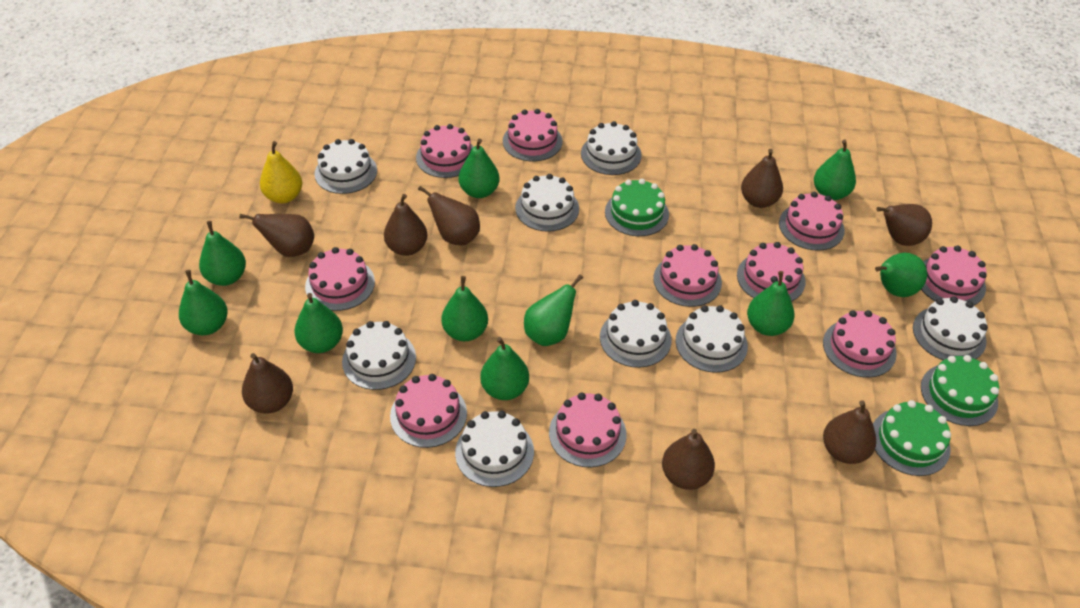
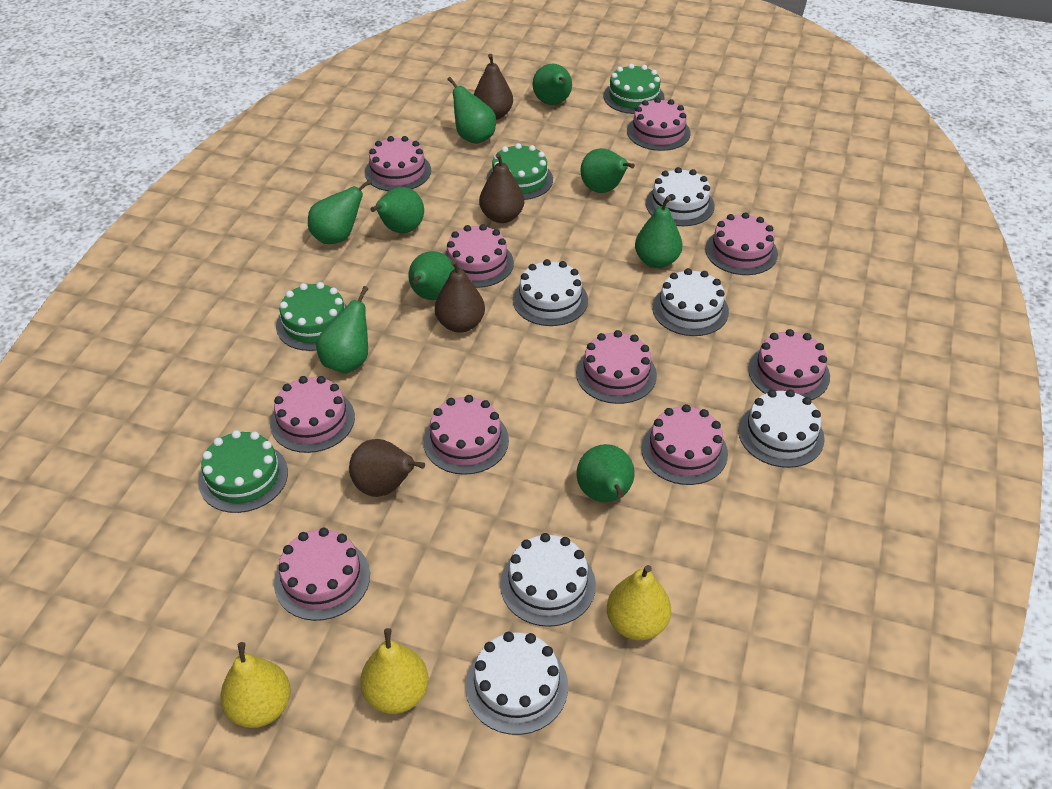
brown pear: 8 -> 4
green cake: 3 -> 4
green pear: 10 -> 9
white cake: 8 -> 6
yellow pear: 1 -> 3

